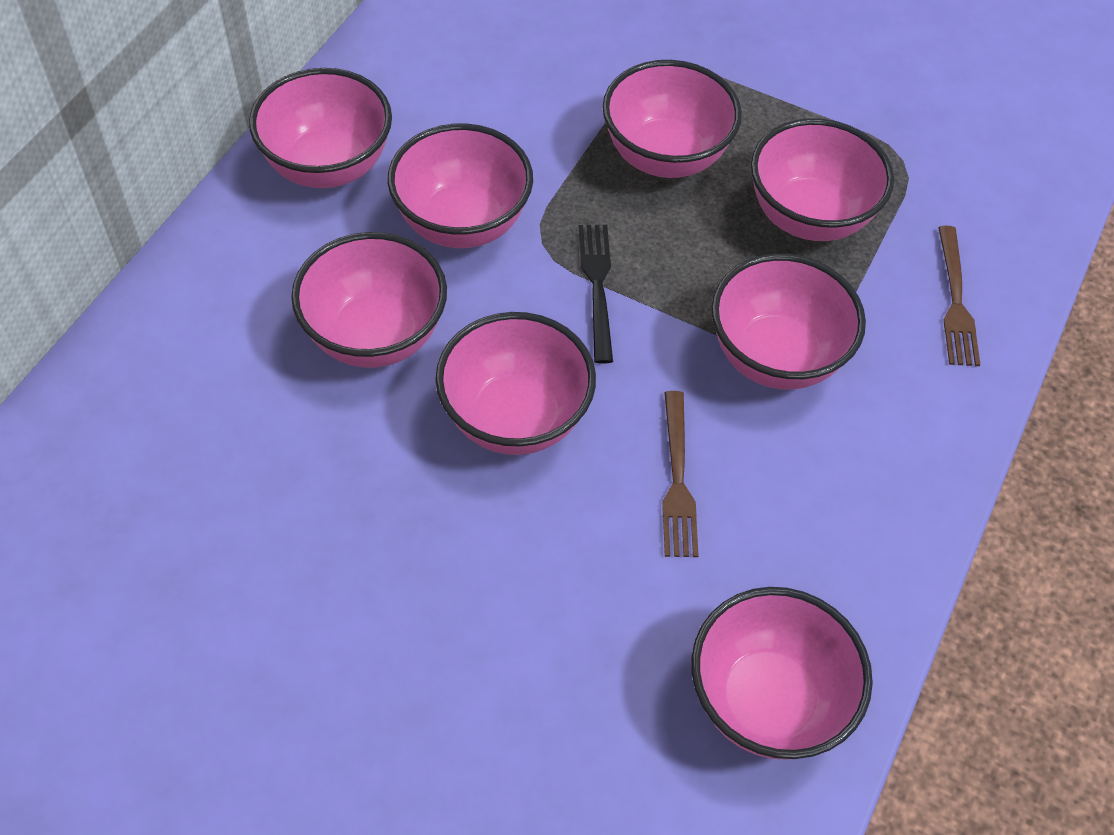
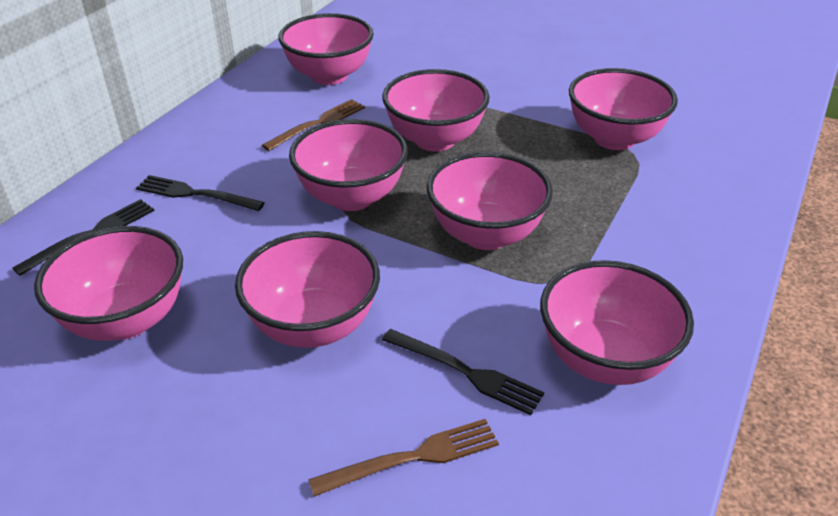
black fork: 1 -> 3

